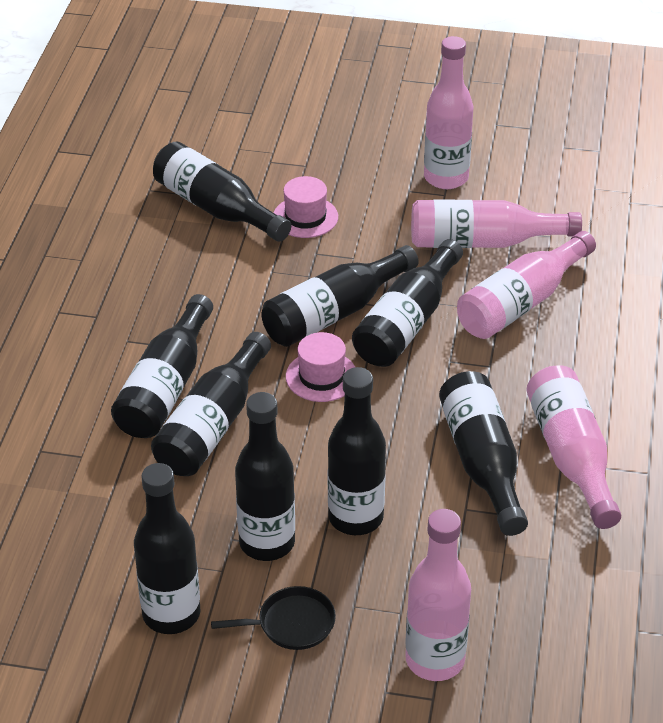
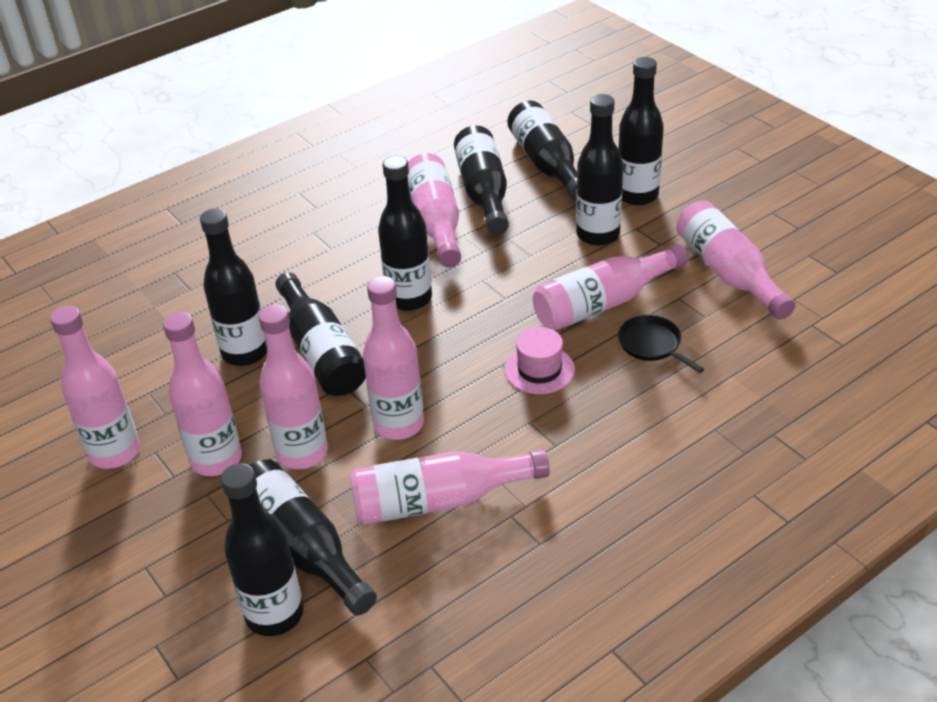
pink bottle: 5 -> 8
pink hat: 2 -> 1

